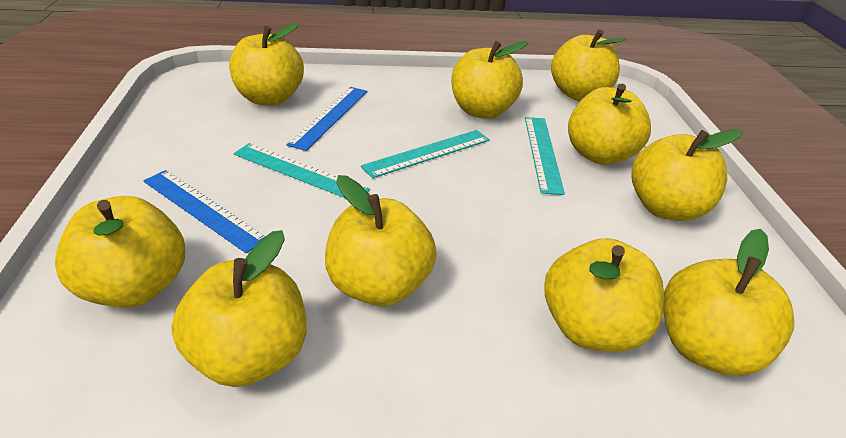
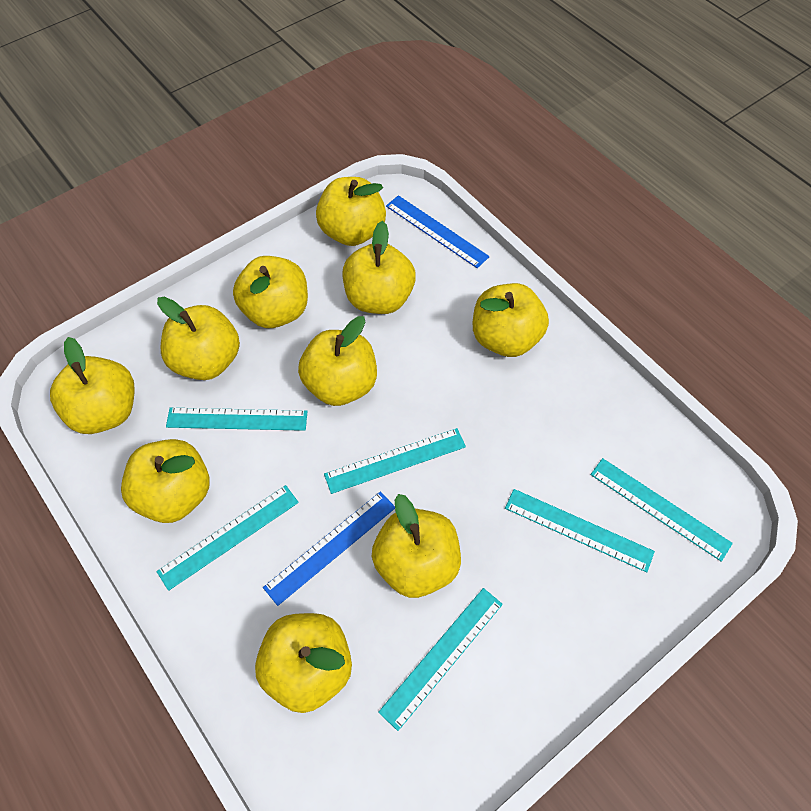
turquoise ruler: 3 -> 6

